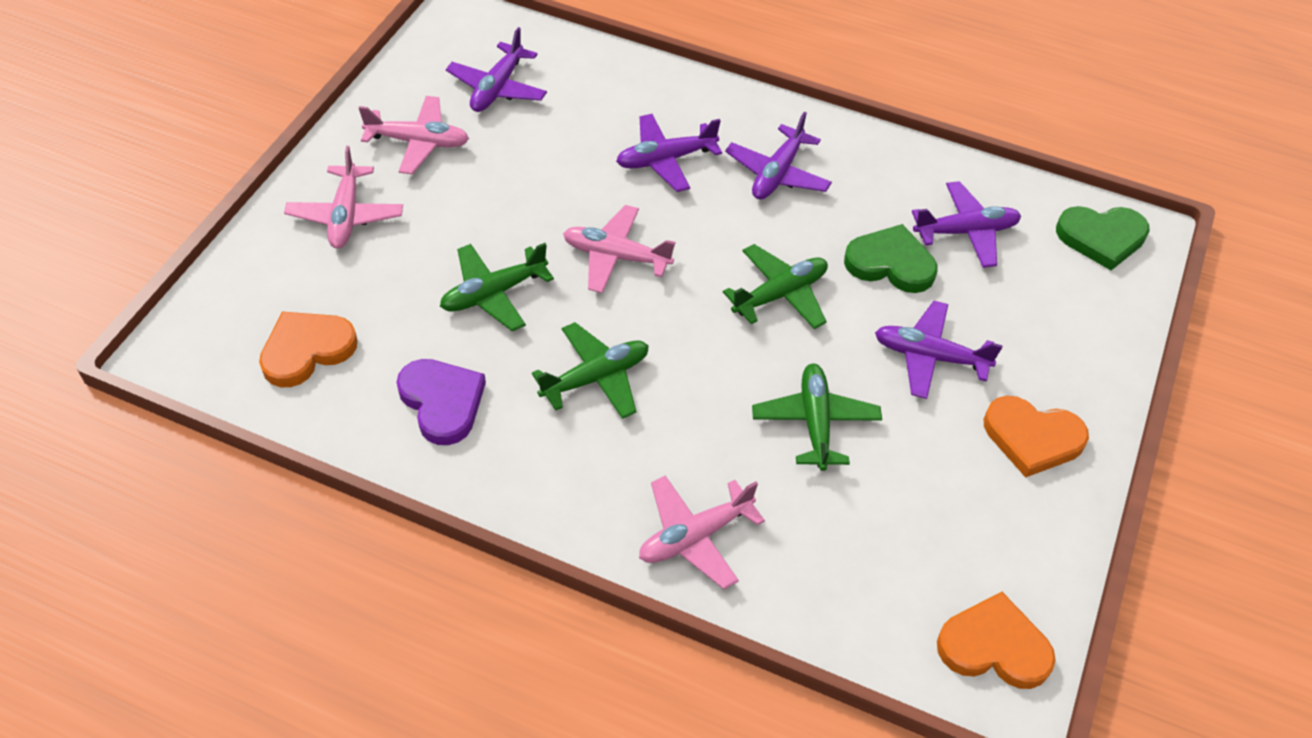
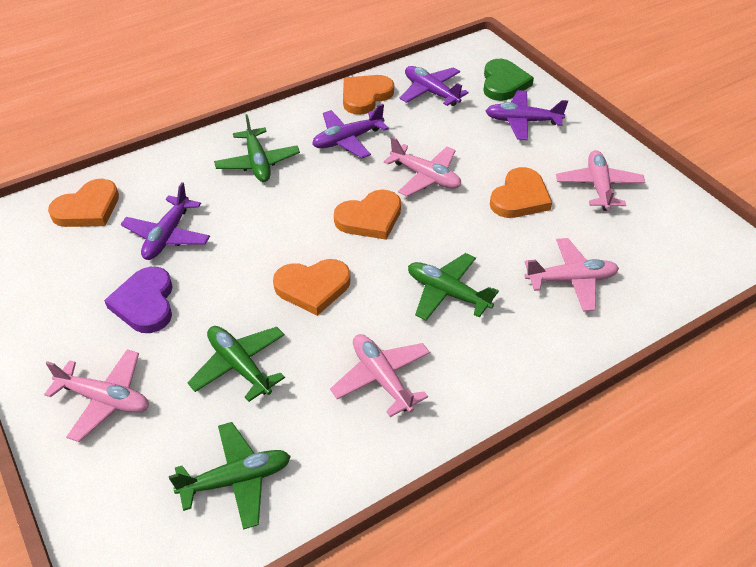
green heart: 2 -> 1
orange heart: 3 -> 5
pink plane: 4 -> 5
purple plane: 5 -> 4

